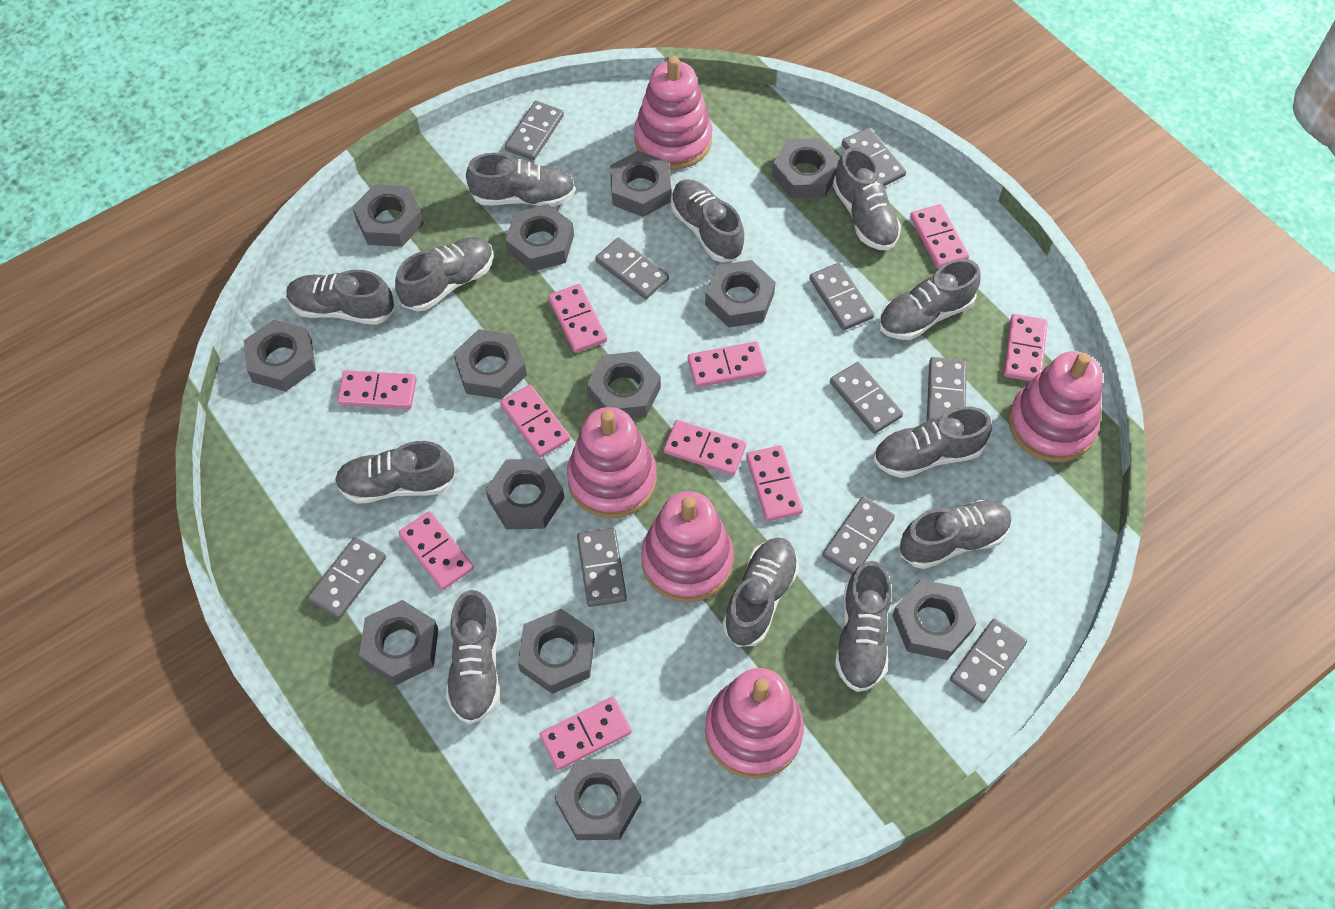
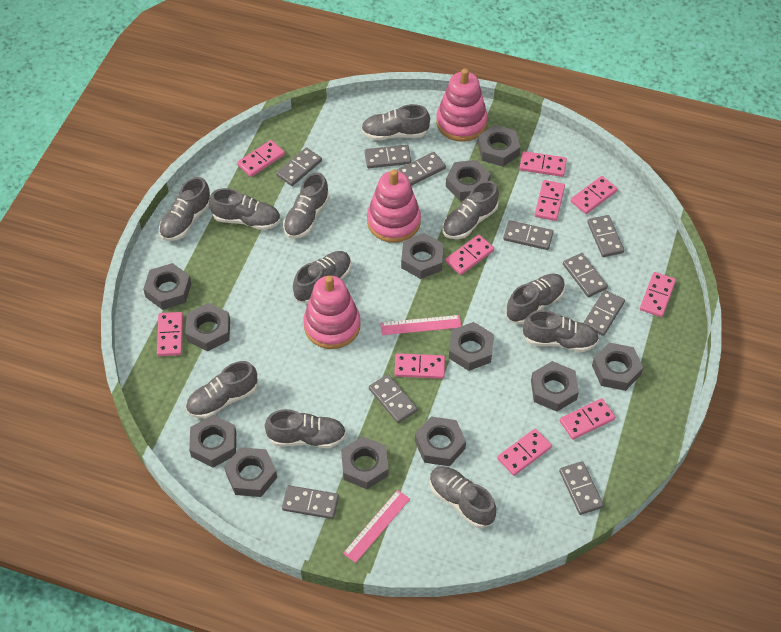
grey nut: 13 -> 12
grey shoe: 12 -> 11
pink ruler: 0 -> 2
pink stacking toy: 5 -> 3

